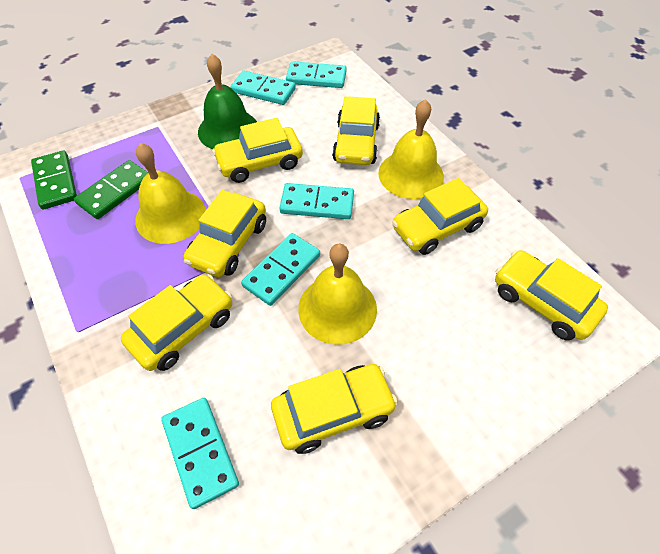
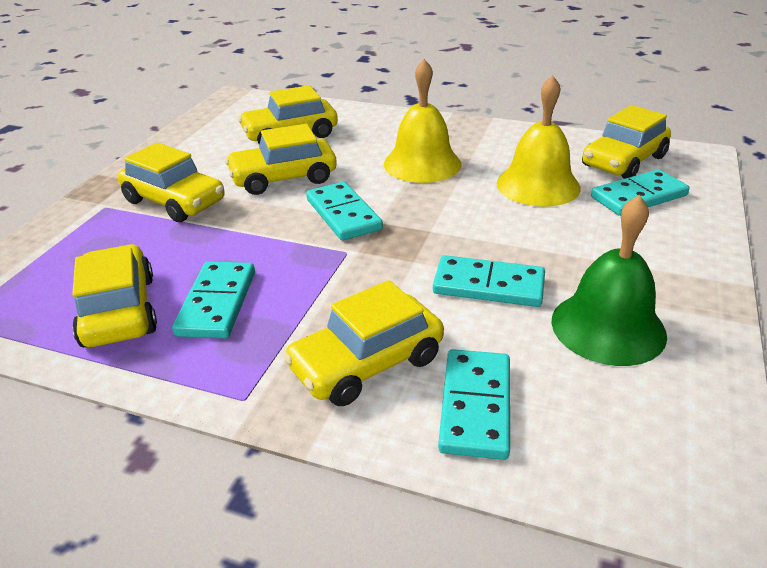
green domino: 2 -> 0
yellow bell: 3 -> 2
yellow car: 7 -> 6

